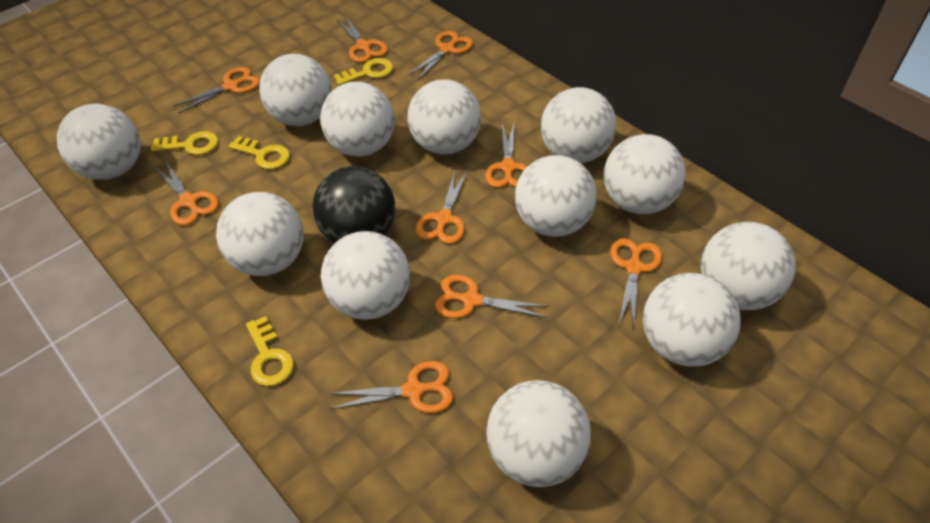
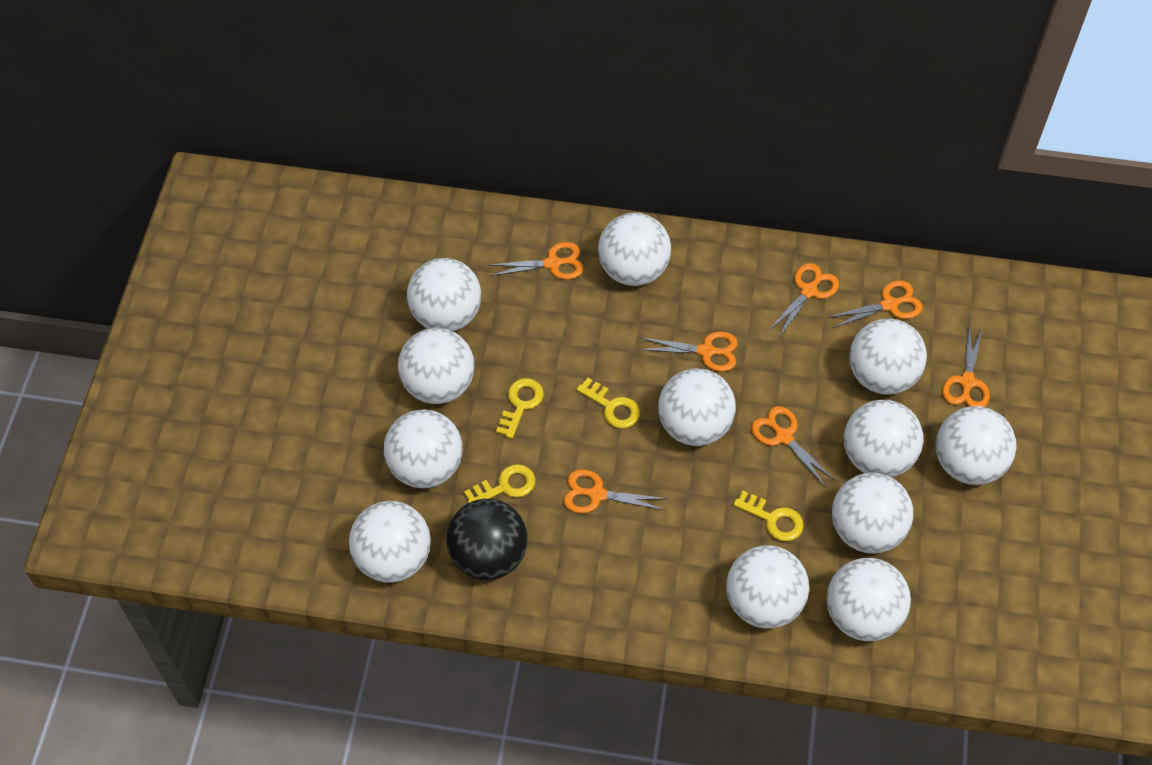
orange scissors: 9 -> 7

